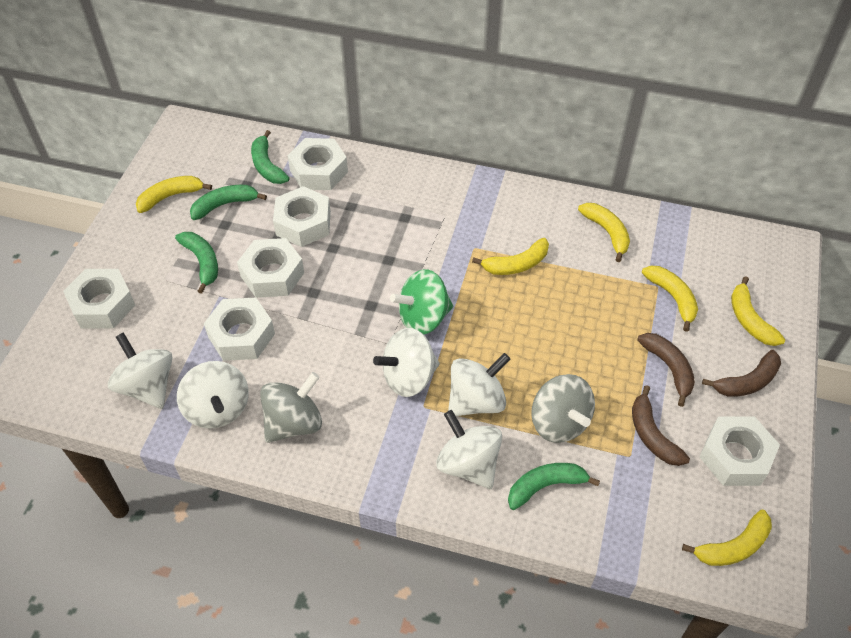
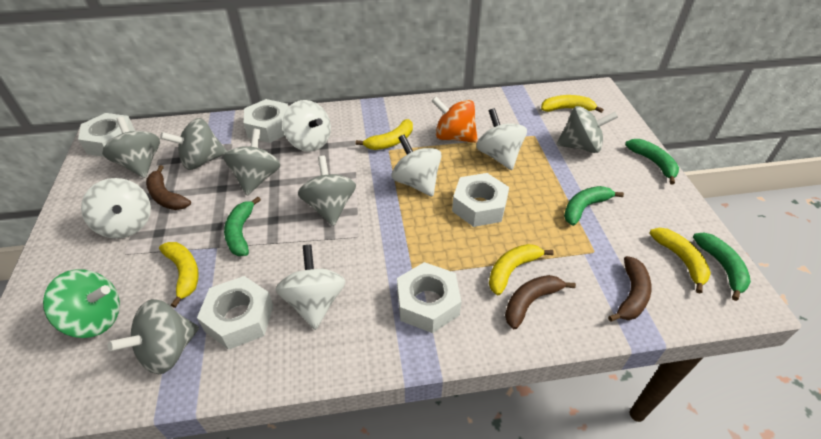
grey spinning top: 2 -> 6
orange spinning top: 0 -> 1
white nut: 6 -> 5
yellow banana: 6 -> 5

